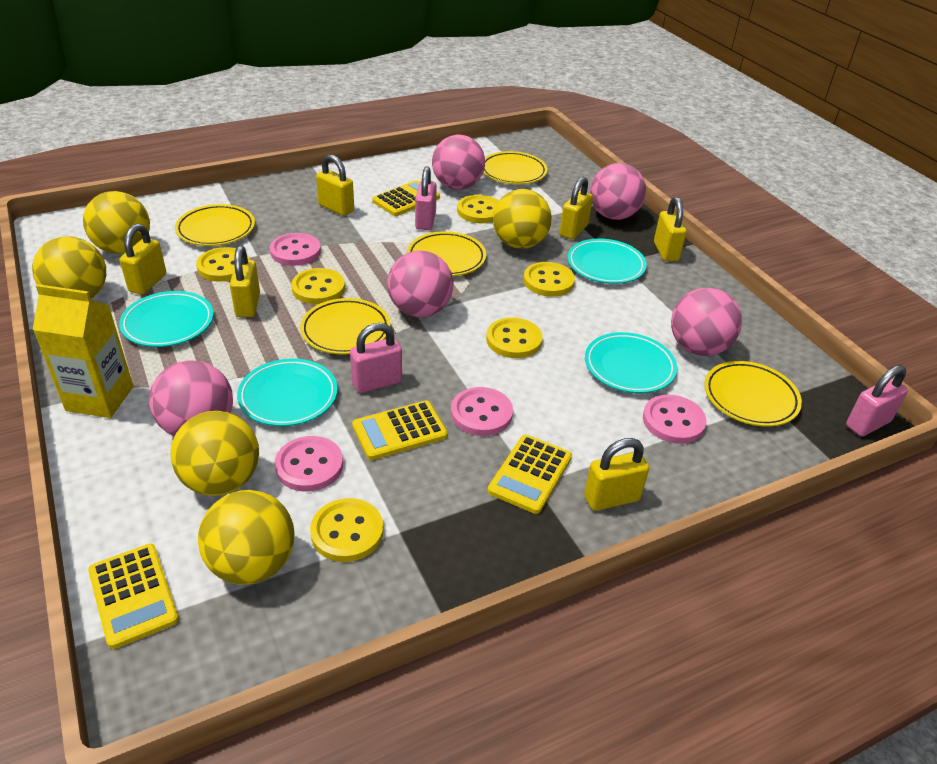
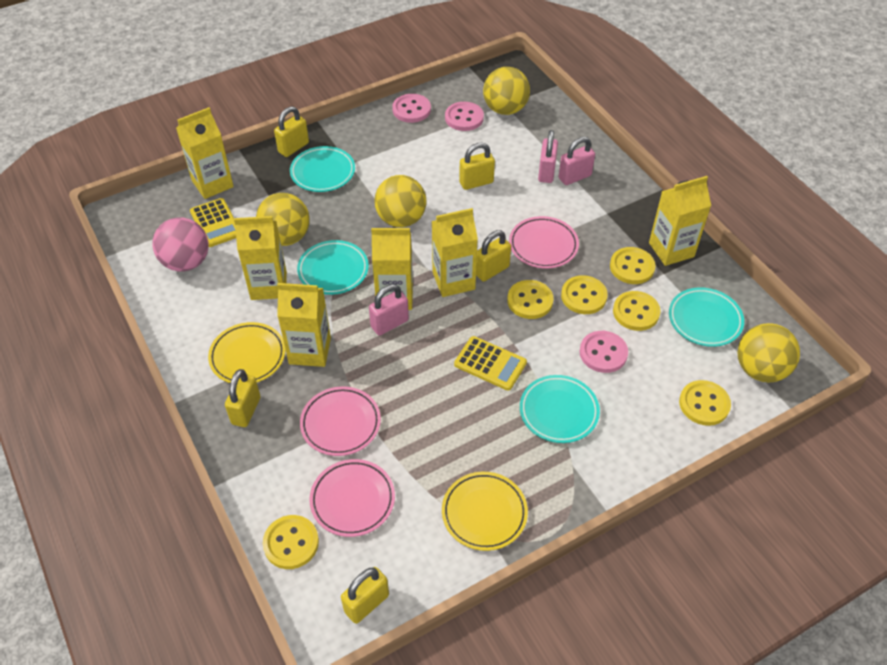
pink ball: 5 -> 1
pink button: 4 -> 3
pink plate: 0 -> 3
yellow ball: 5 -> 4
yellow calculator: 4 -> 2
yellow carton: 1 -> 6
yellow padlock: 6 -> 5
yellow plate: 5 -> 2

